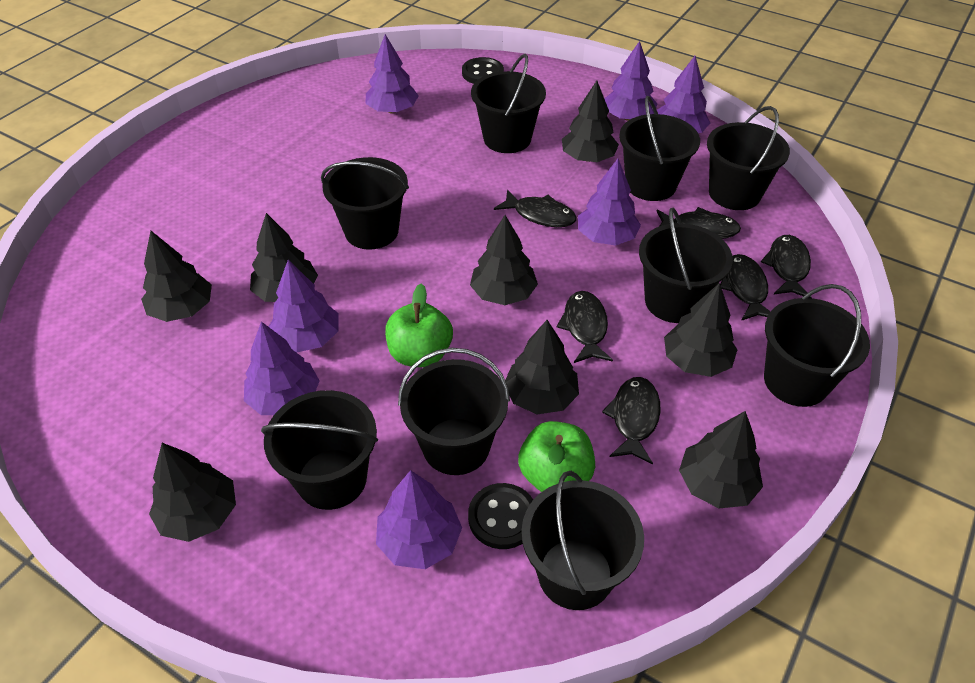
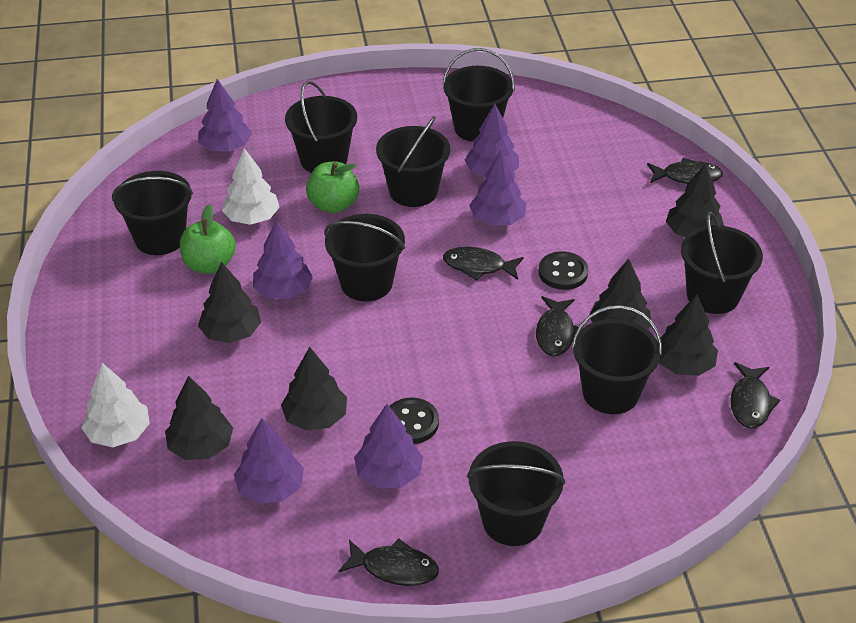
black bucket: 9 -> 8
black fish: 6 -> 5
black tree: 8 -> 6
purple tree: 7 -> 6
white tree: 0 -> 2

